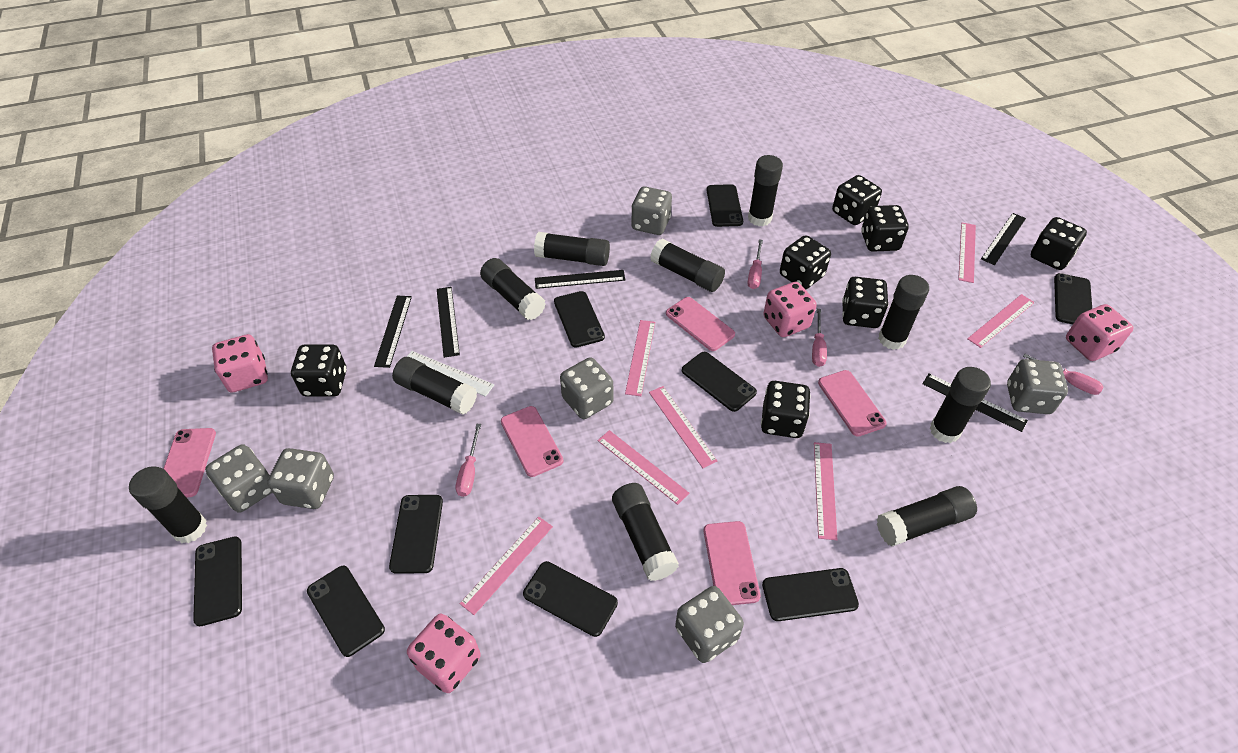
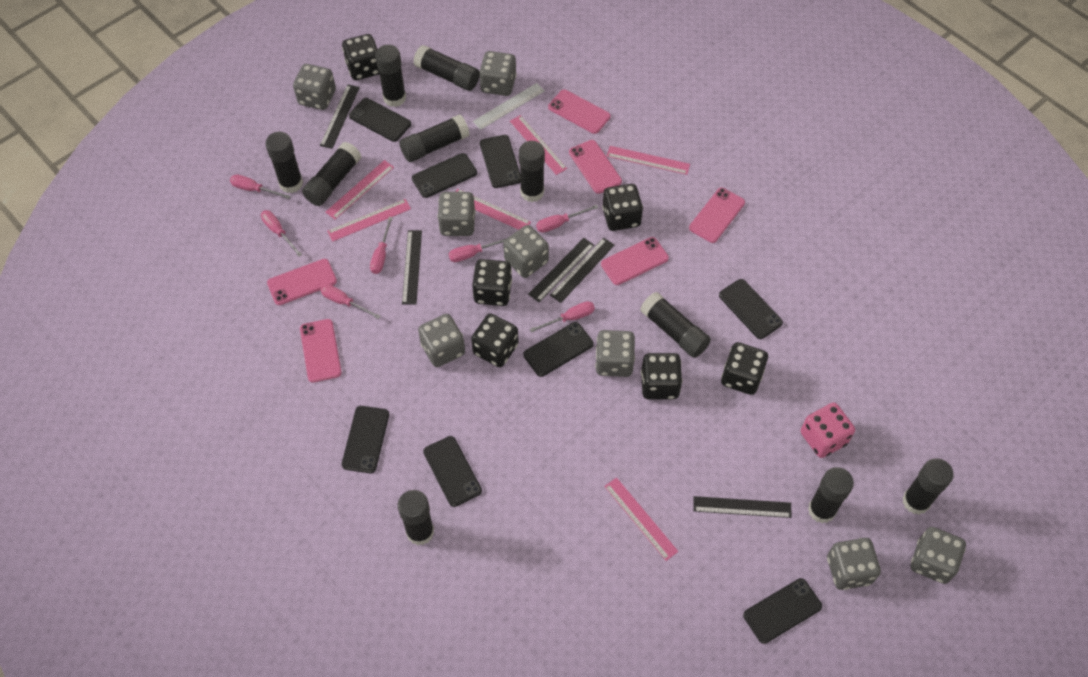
black dice: 7 -> 6
black phone: 9 -> 8
grey dice: 6 -> 8
pink dice: 4 -> 1
pink phone: 5 -> 6
pink ruler: 7 -> 6
pink screwdriver: 4 -> 7

